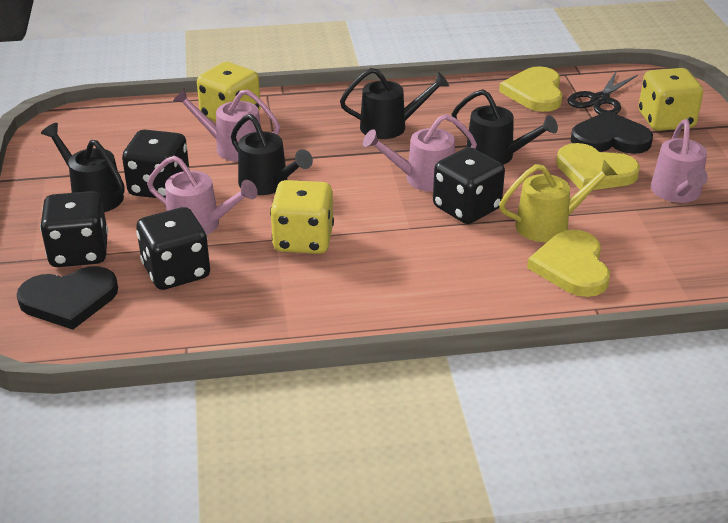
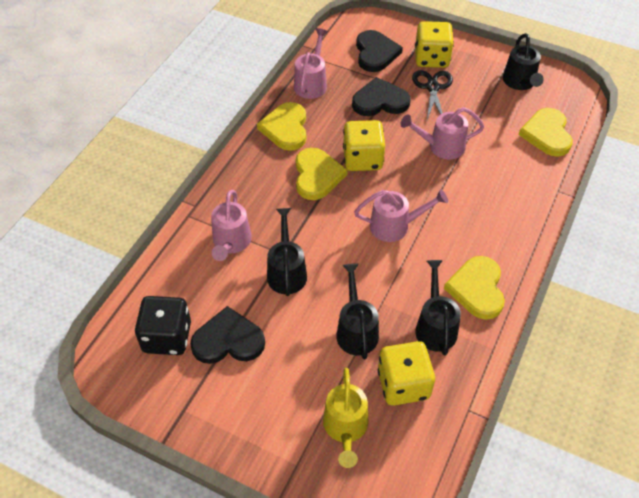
black dice: 4 -> 1
black heart: 2 -> 3
yellow heart: 3 -> 4

